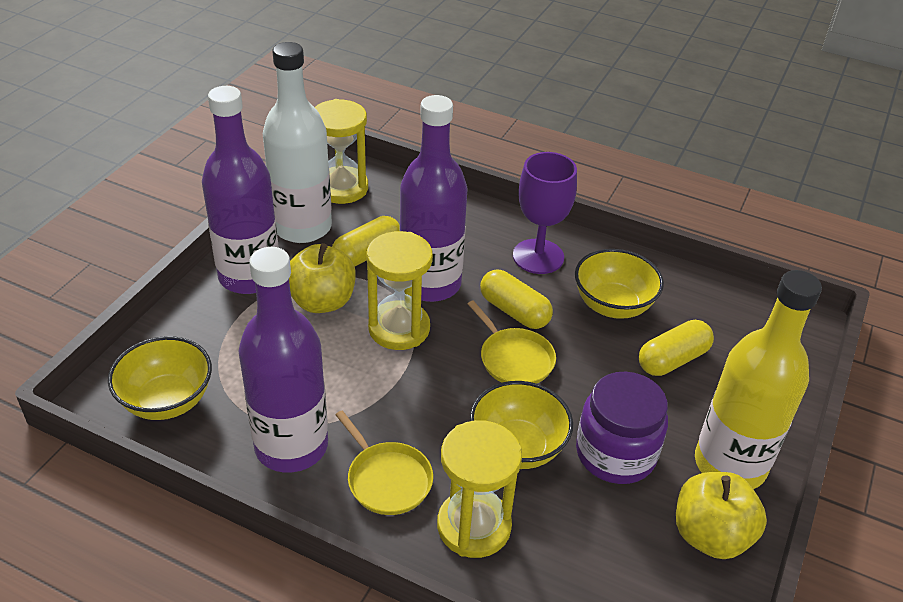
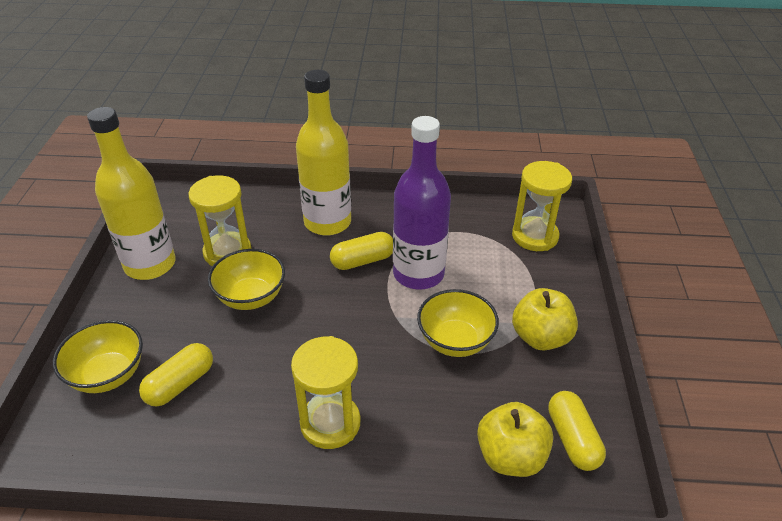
purple bottle: 3 -> 1
purple goblet: 1 -> 0
purple jar: 1 -> 0
white bottle: 1 -> 0
yellow bottle: 1 -> 2
yellow pan: 2 -> 0

